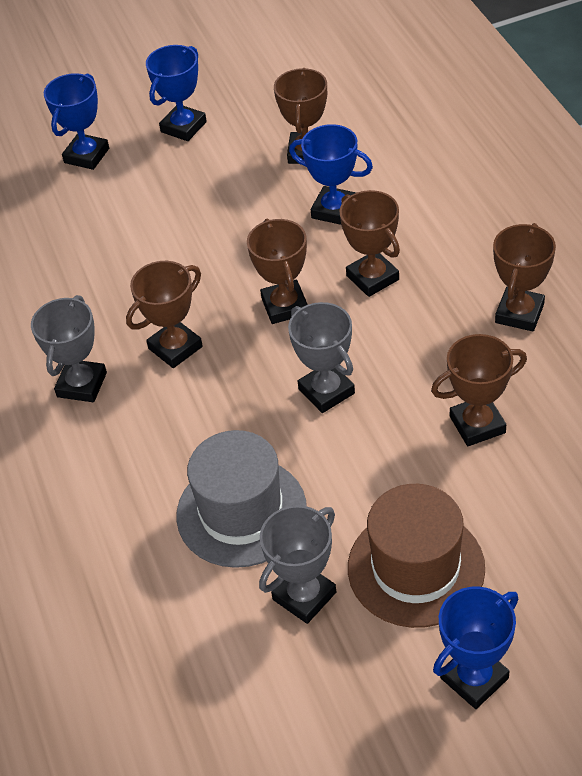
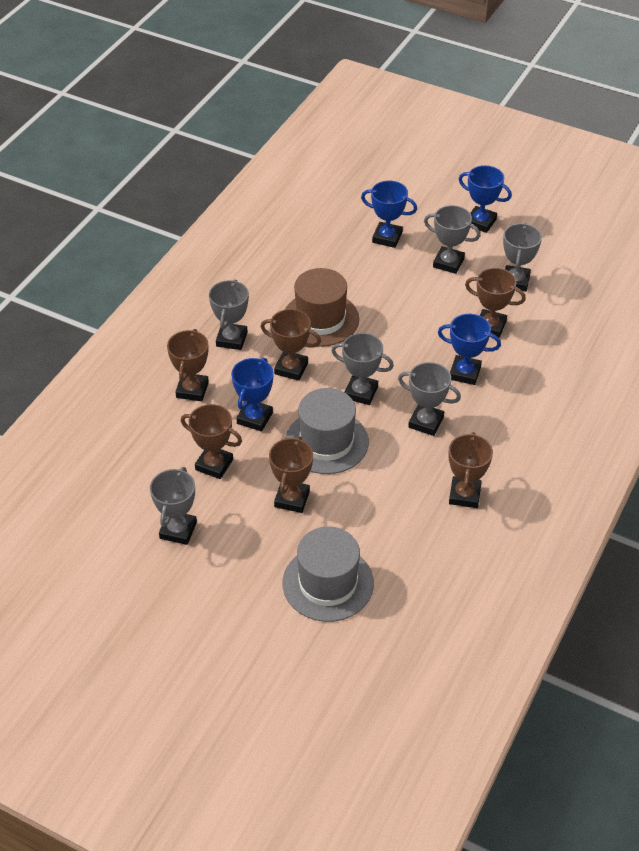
grey hat: 1 -> 2
grey trophy: 3 -> 6

